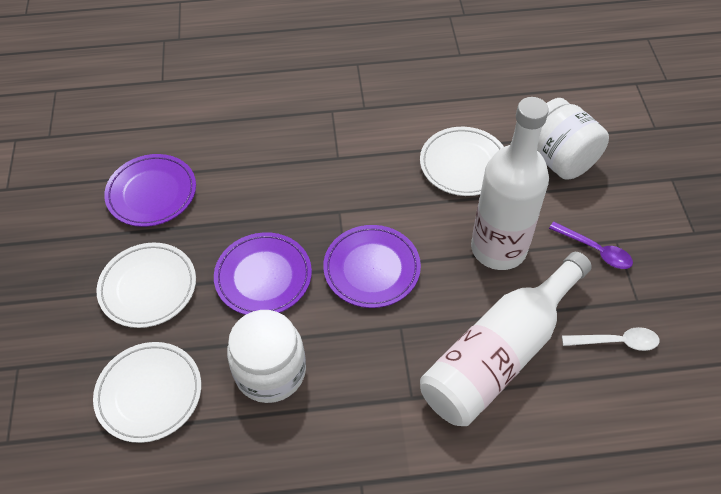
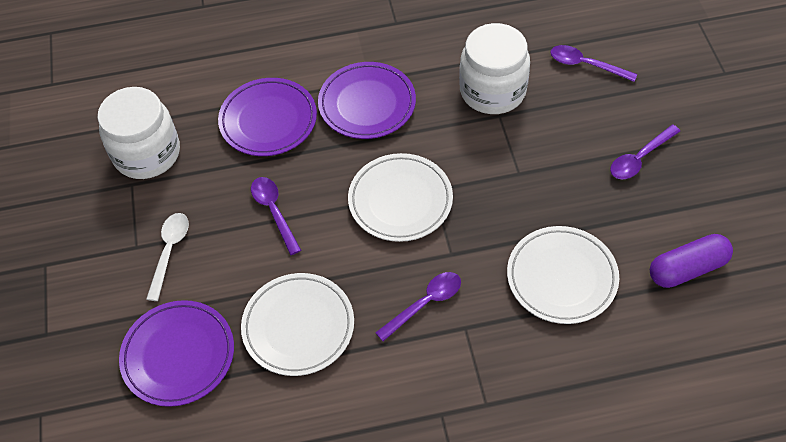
purple capsule: 0 -> 1
purple spoon: 1 -> 4
white bottle: 2 -> 0

